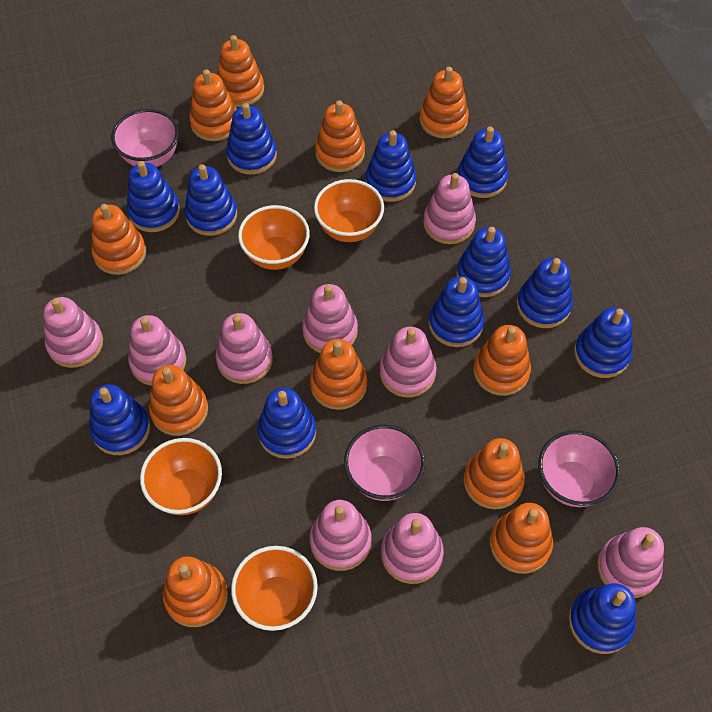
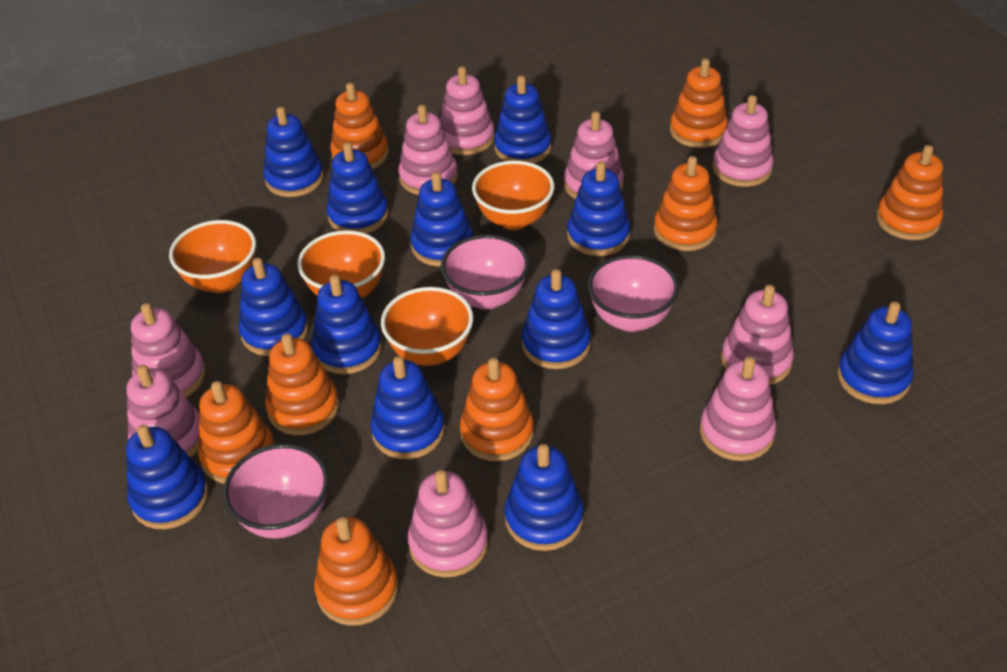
orange stacking toy: 11 -> 8

